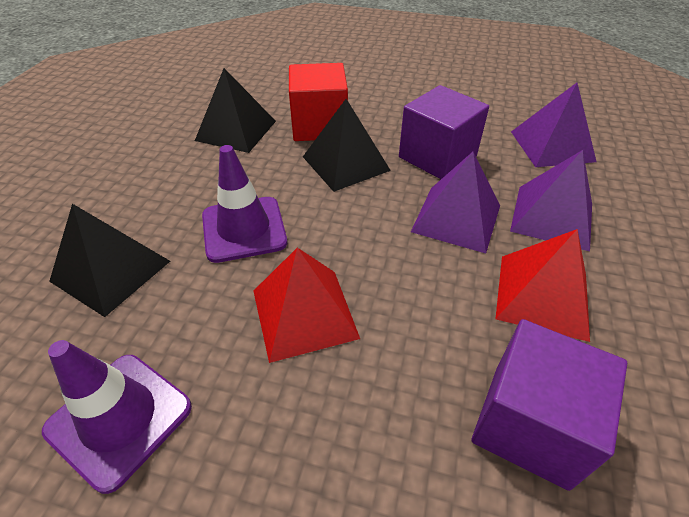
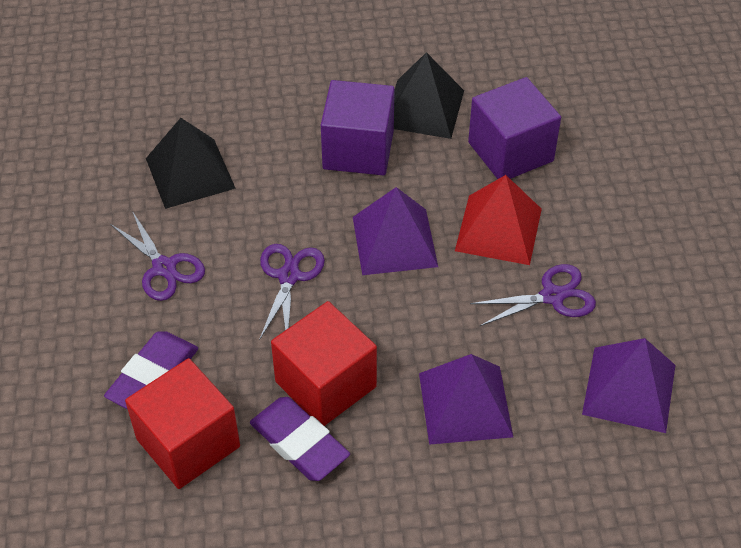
black pyramid: 3 -> 2
purple eraser: 0 -> 2
purple scissors: 0 -> 3
purple traffic cone: 2 -> 0
red cube: 1 -> 2
red pyramid: 2 -> 1

